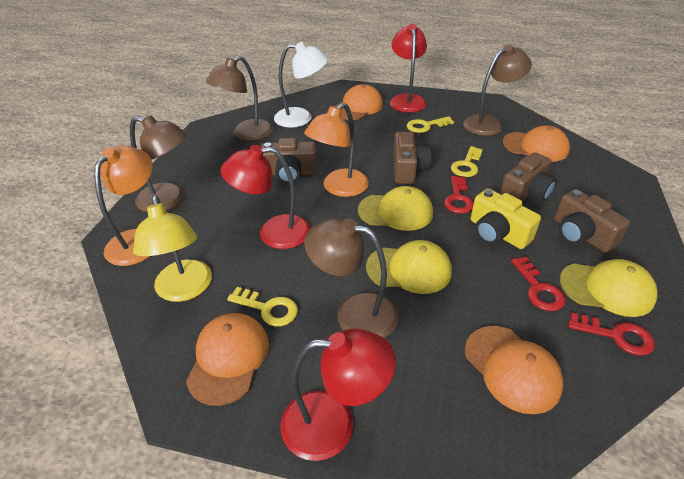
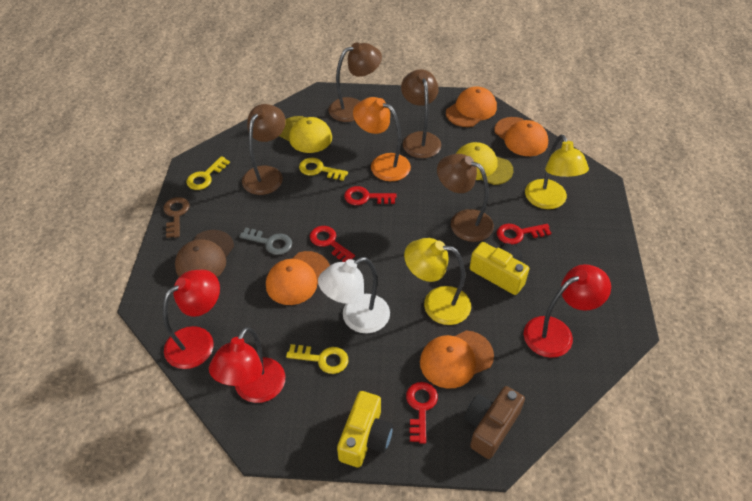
brown camera: 4 -> 1
brown cap: 0 -> 1
brown key: 0 -> 1
grey key: 0 -> 1
orange lamp: 2 -> 1
red key: 3 -> 4
yellow camera: 1 -> 2
yellow cap: 3 -> 2
yellow lamp: 1 -> 2

